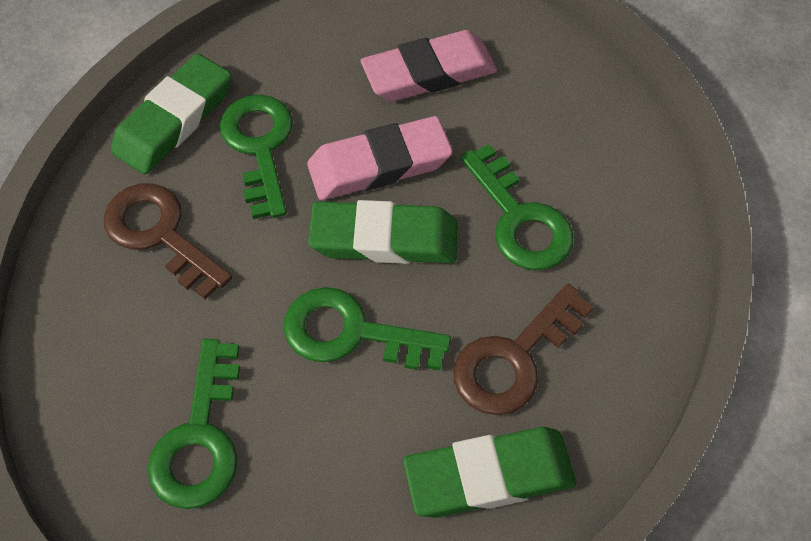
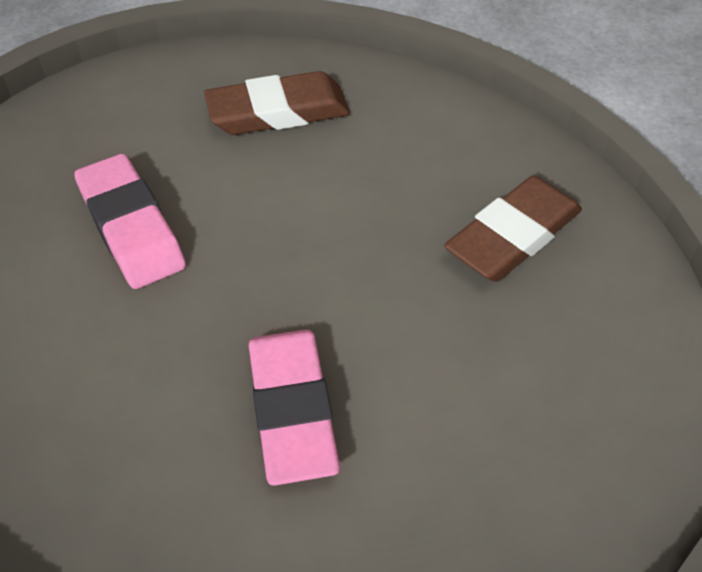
brown eraser: 0 -> 2
brown key: 2 -> 0
green eraser: 3 -> 0
green key: 4 -> 0

